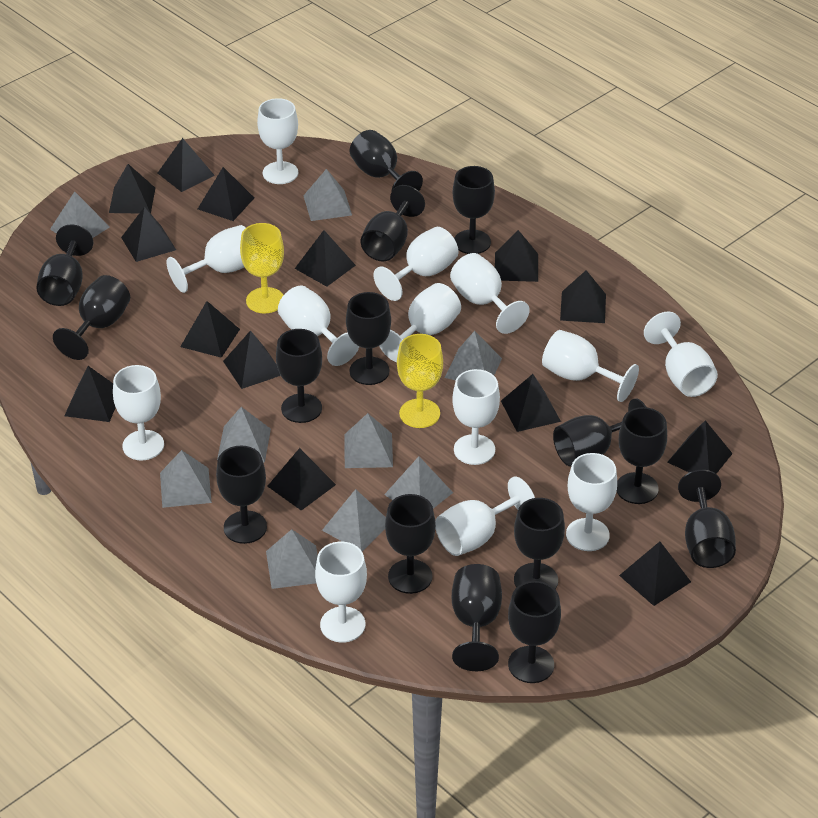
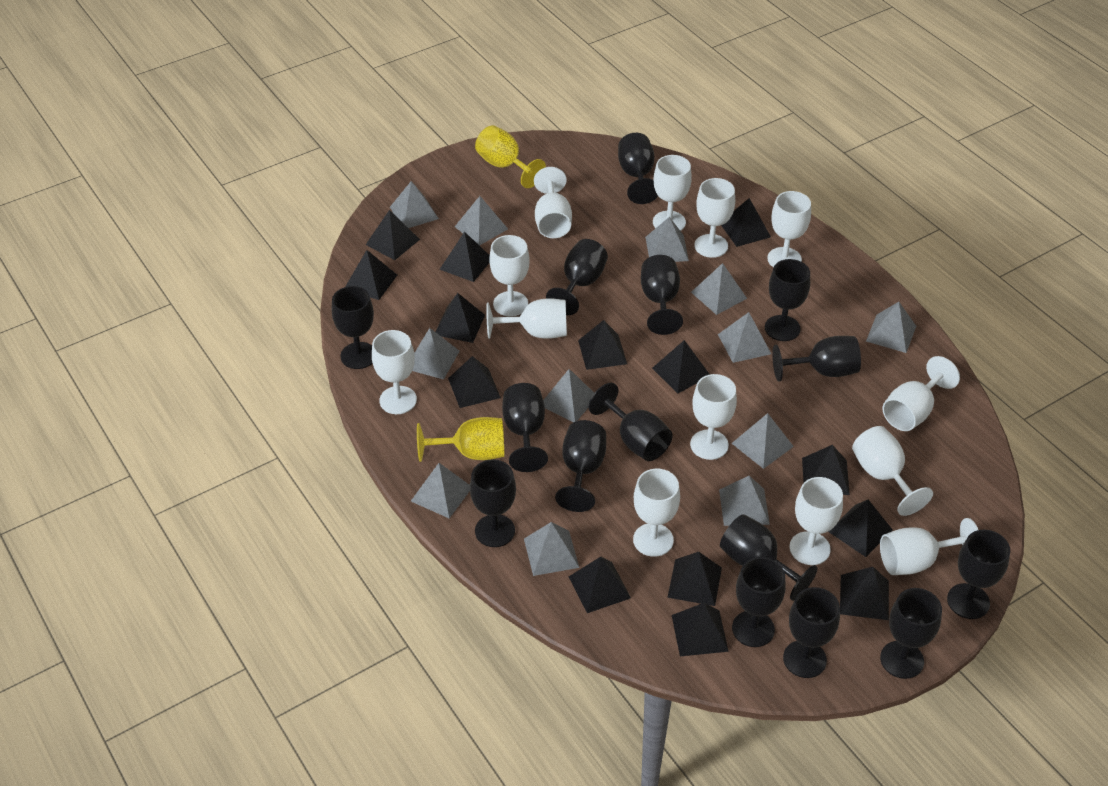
grey pyramid: 9 -> 12

